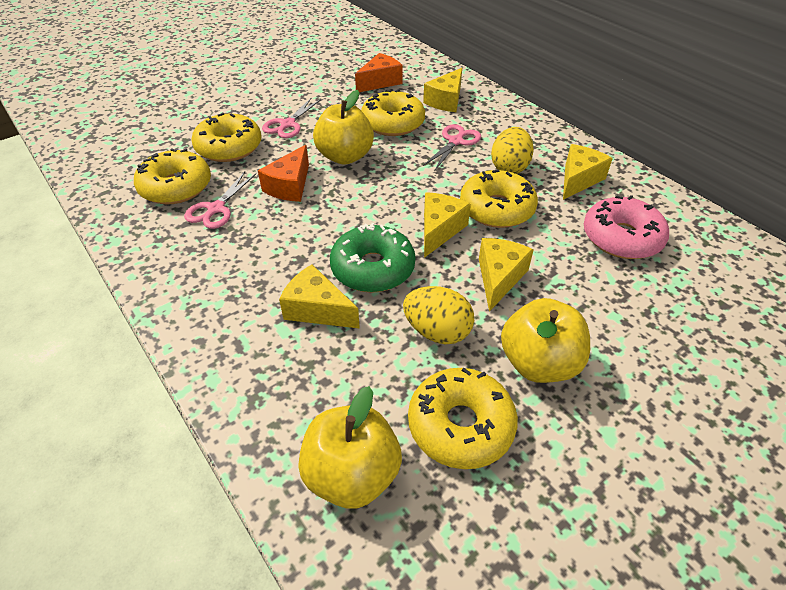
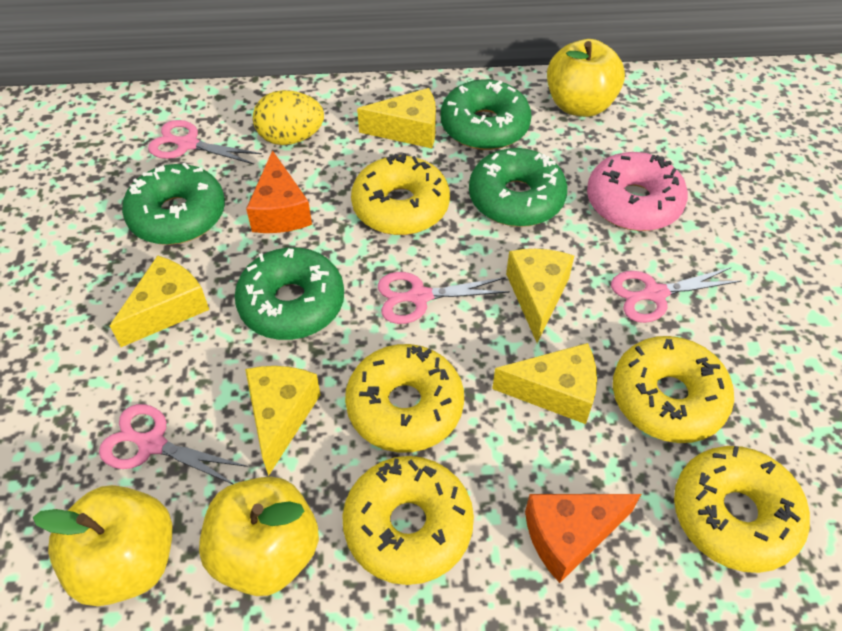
green donut: 1 -> 4
pink scissors: 3 -> 4
yellow egg: 2 -> 1

